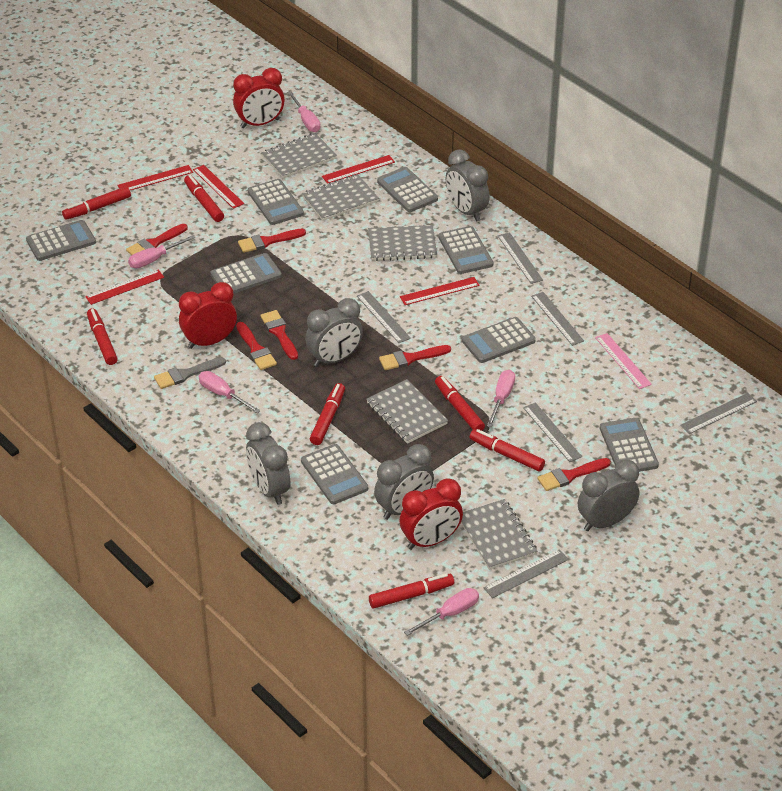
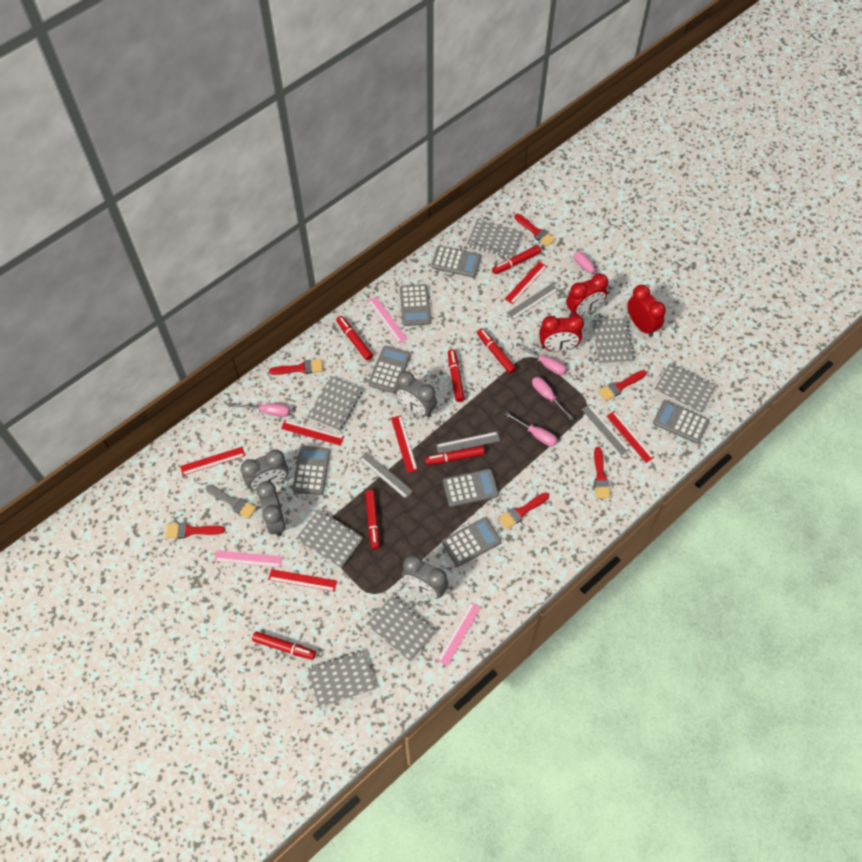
grey calculator: 8 -> 7
grey clock: 5 -> 4
grey notebook: 5 -> 7
grey ruler: 6 -> 4
pink ruler: 1 -> 3
red ruler: 5 -> 6

